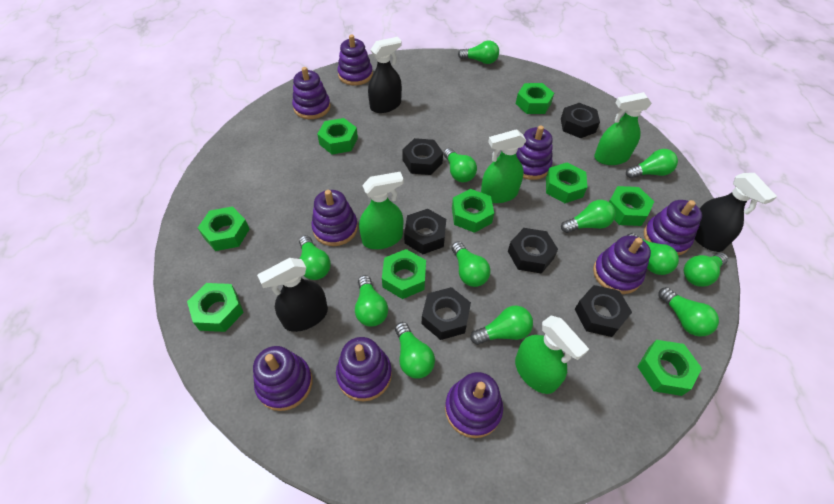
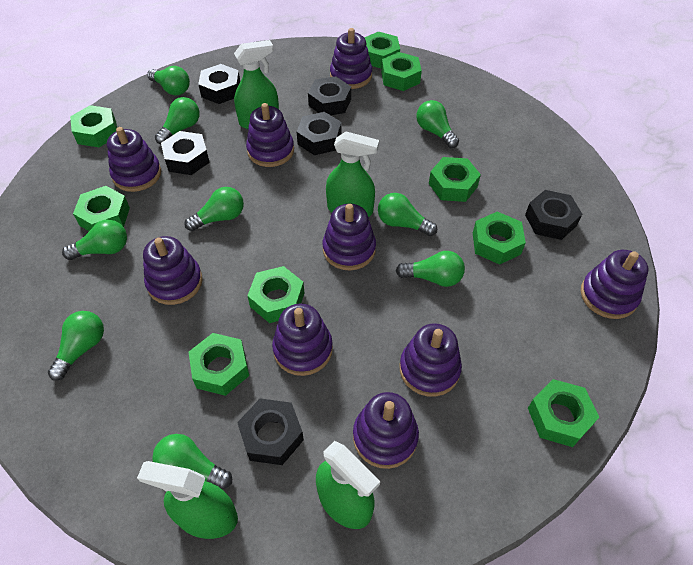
black spray bottle: 3 -> 0
green light bulb: 12 -> 9

